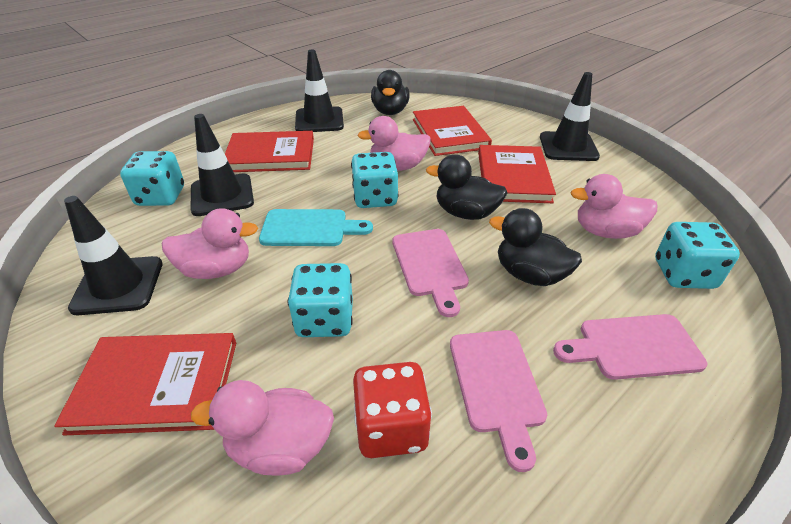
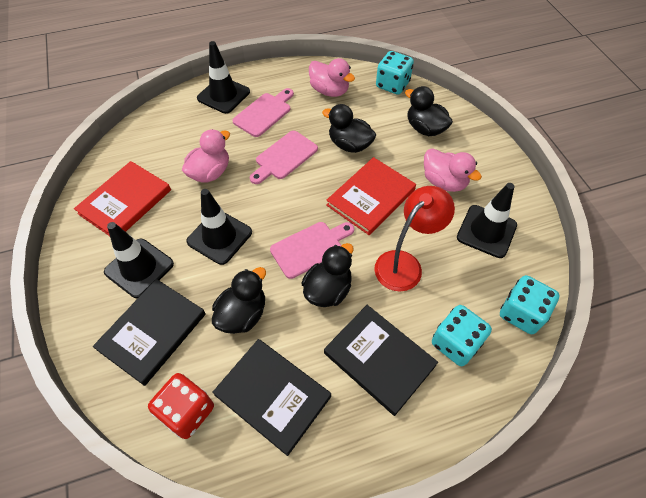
black book: 0 -> 3
black duck: 3 -> 4
pink duck: 4 -> 3
red book: 4 -> 2
red lamp: 0 -> 1
turquoise cutting board: 1 -> 0
turquoise dice: 4 -> 3

